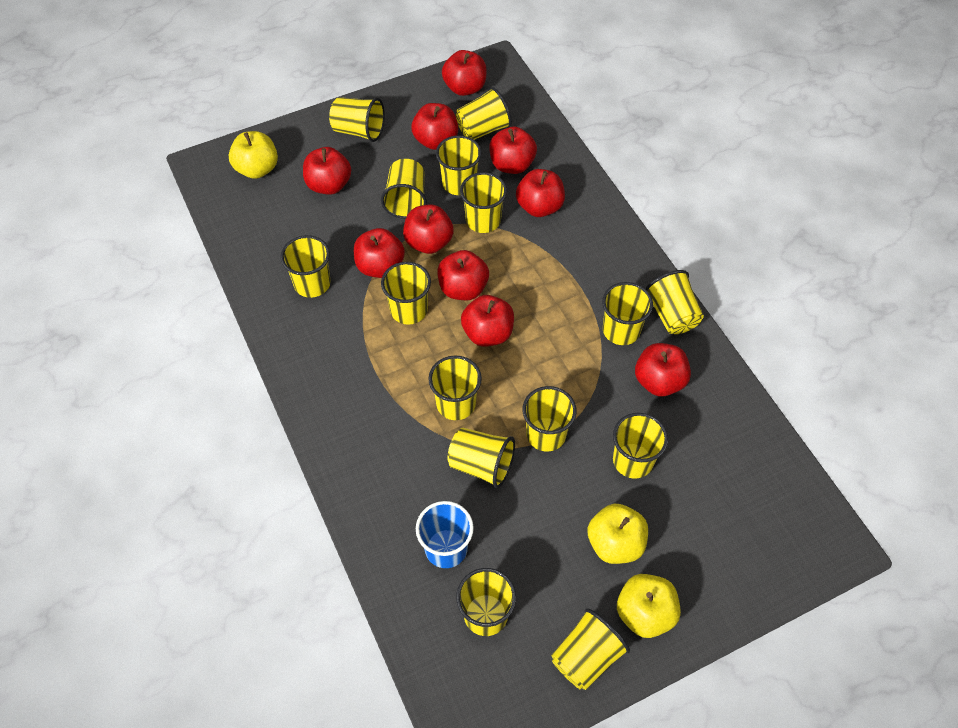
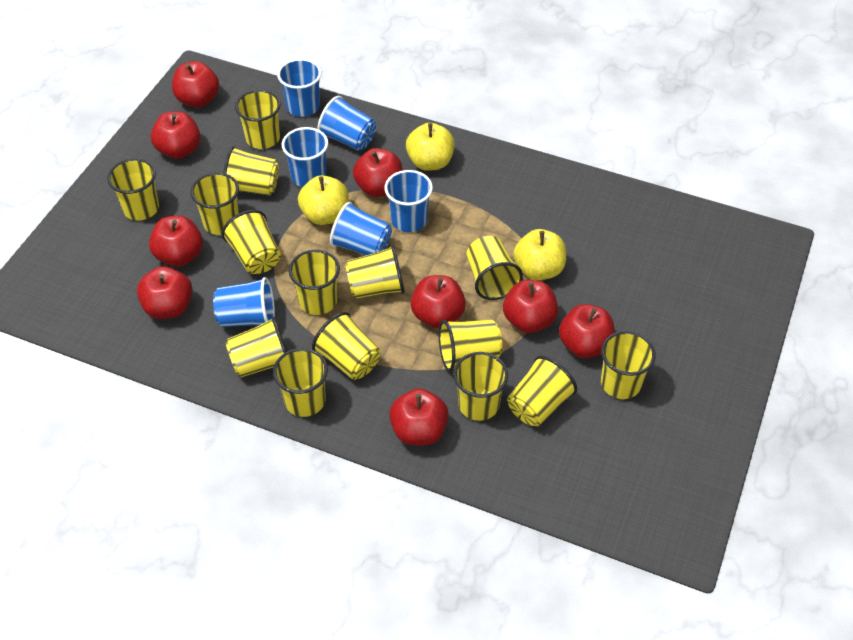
blue cup: 1 -> 6
red apple: 10 -> 9

